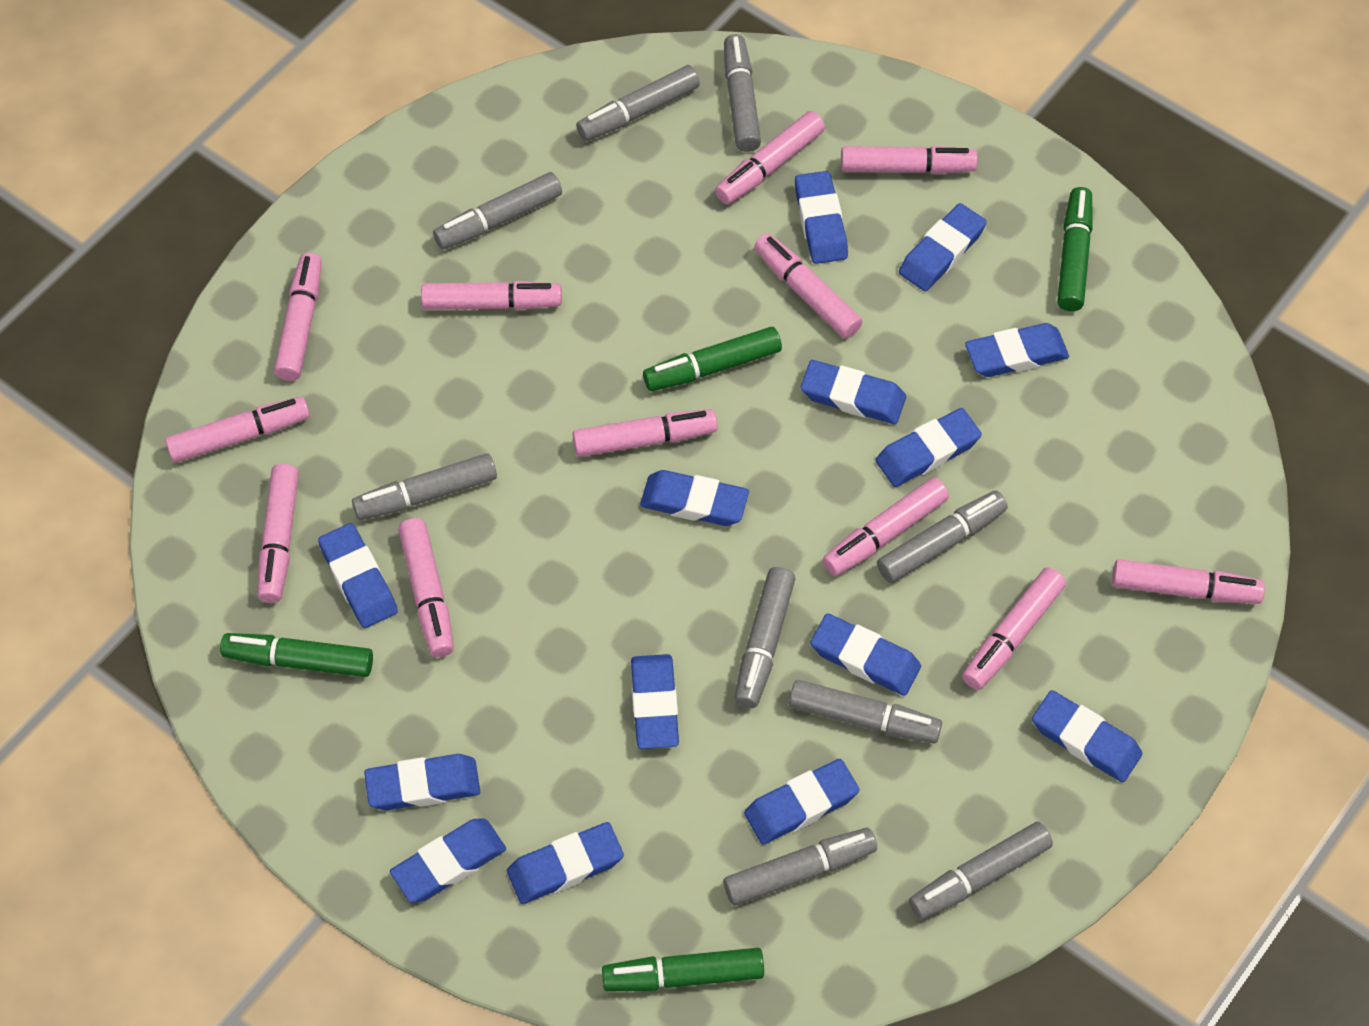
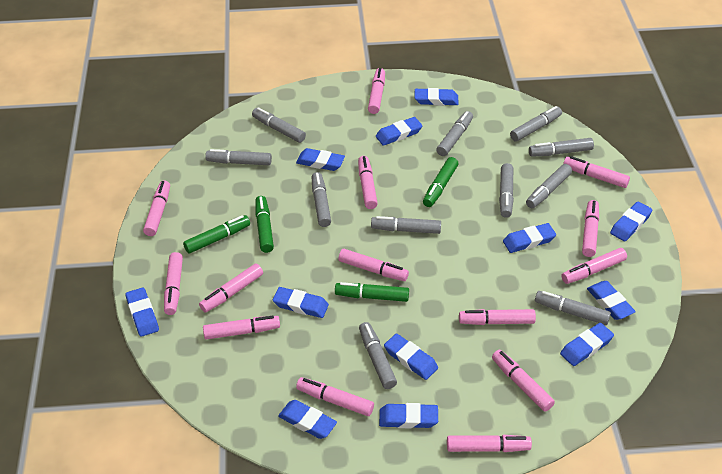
blue eraser: 14 -> 12
grey marker: 9 -> 11
pink marker: 12 -> 14

